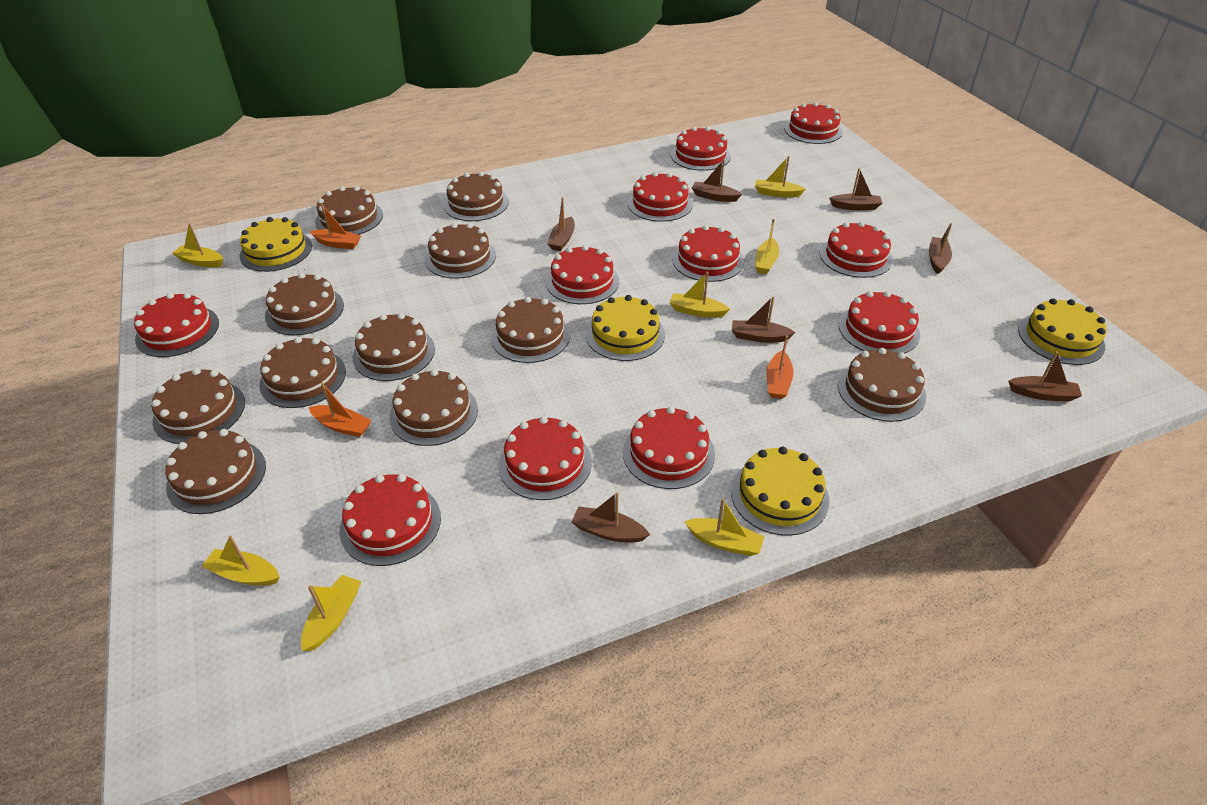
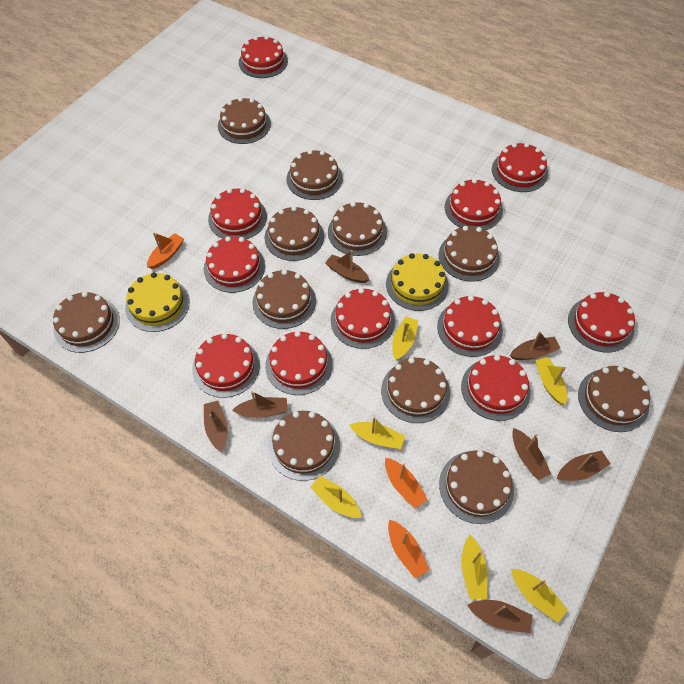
yellow boat: 7 -> 6
yellow cake: 4 -> 2

